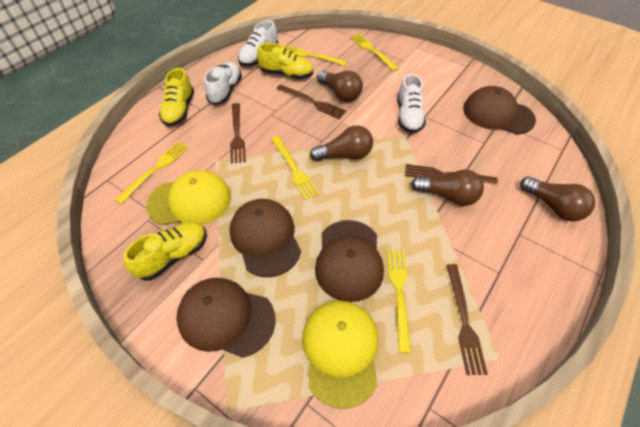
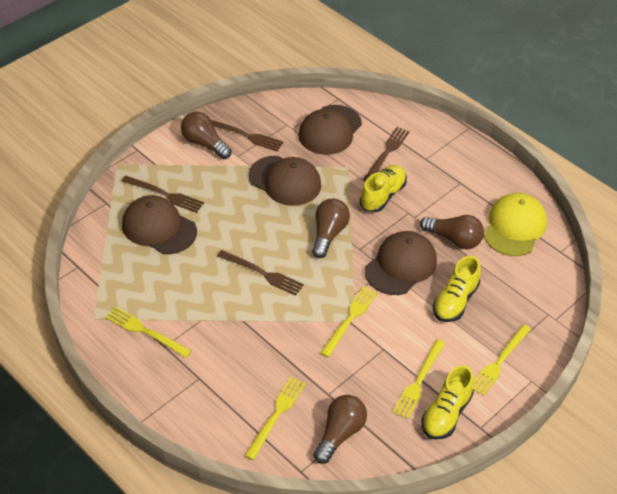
white shoe: 3 -> 0
yellow cap: 2 -> 1

